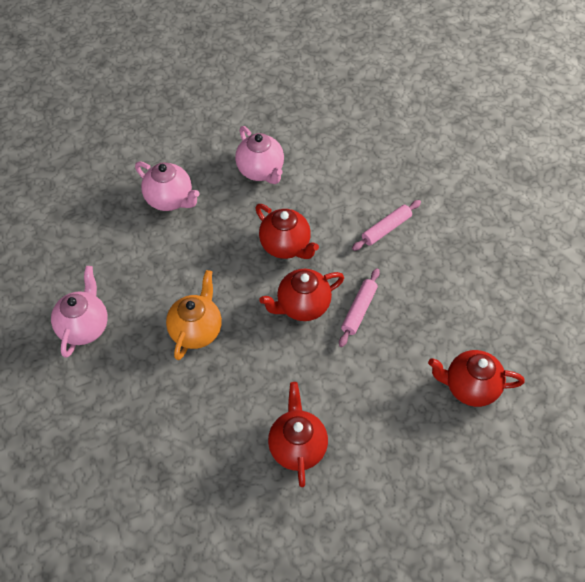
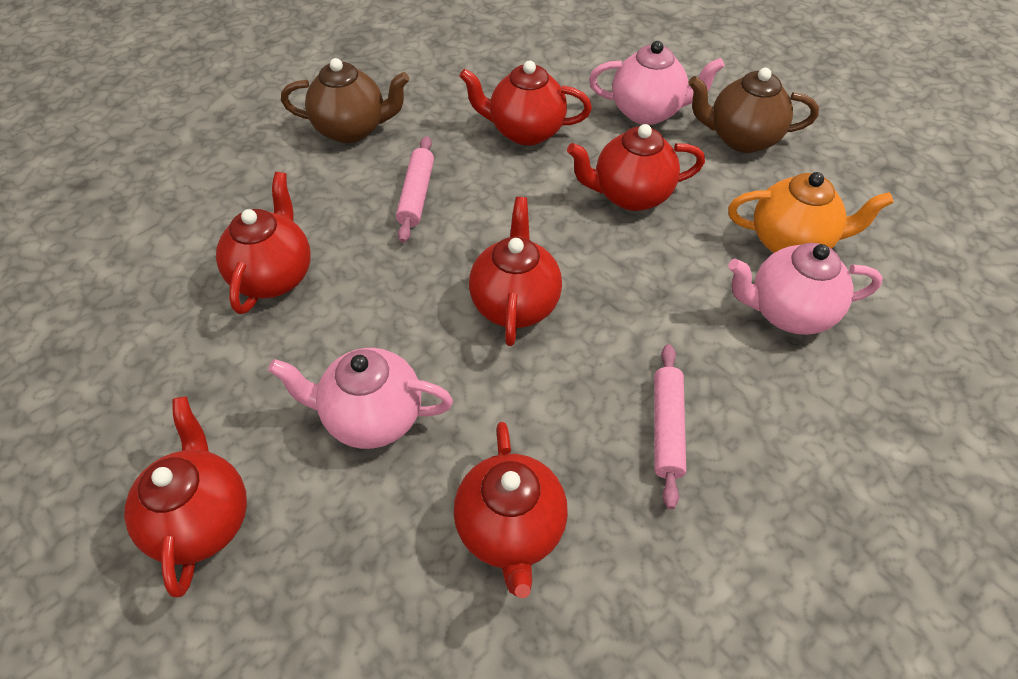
brown teapot: 0 -> 2
red teapot: 4 -> 6

